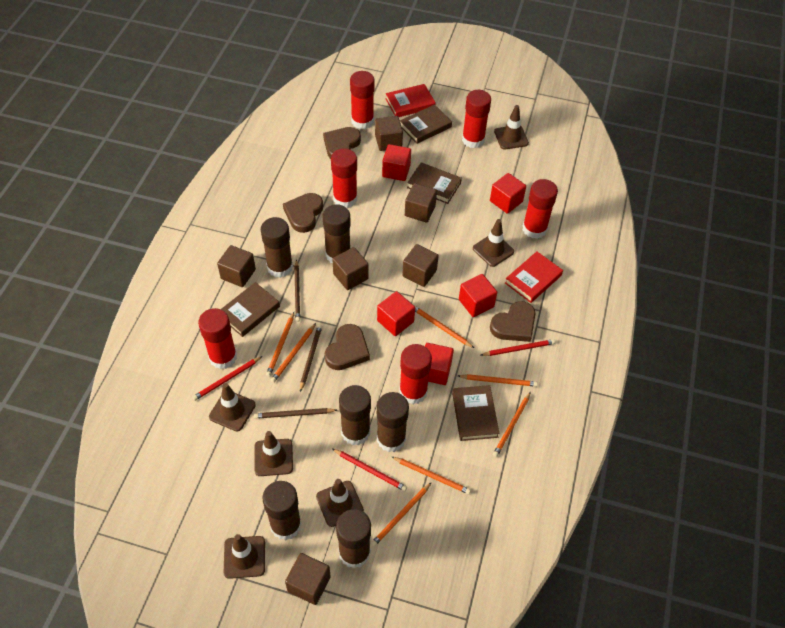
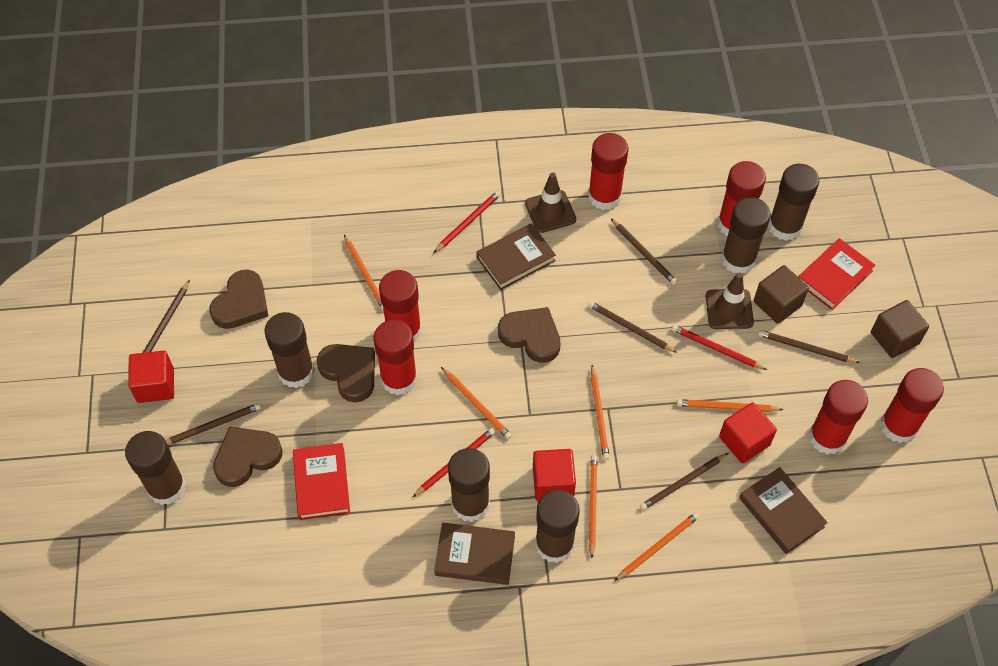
brown book: 4 -> 3
brown cube: 6 -> 2
brown pencil: 3 -> 6
brown traffic cone: 6 -> 2
orange pencil: 7 -> 6
red cube: 5 -> 3

